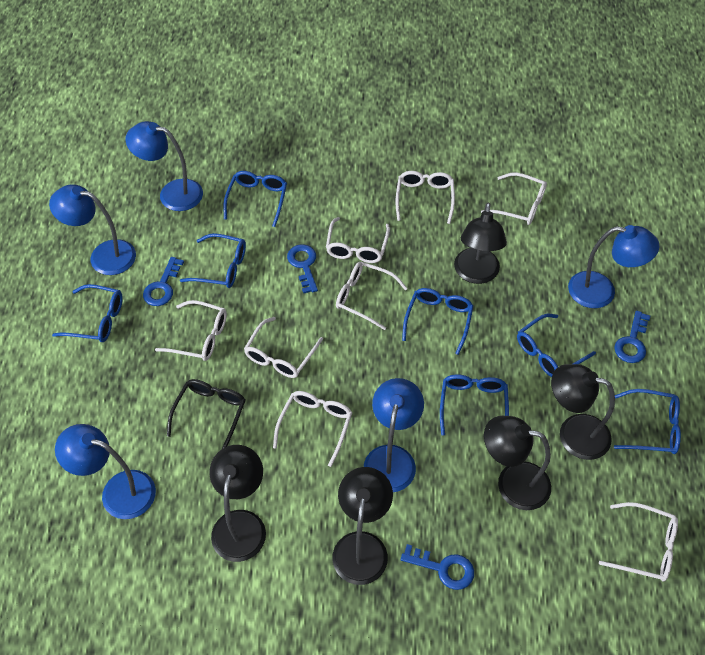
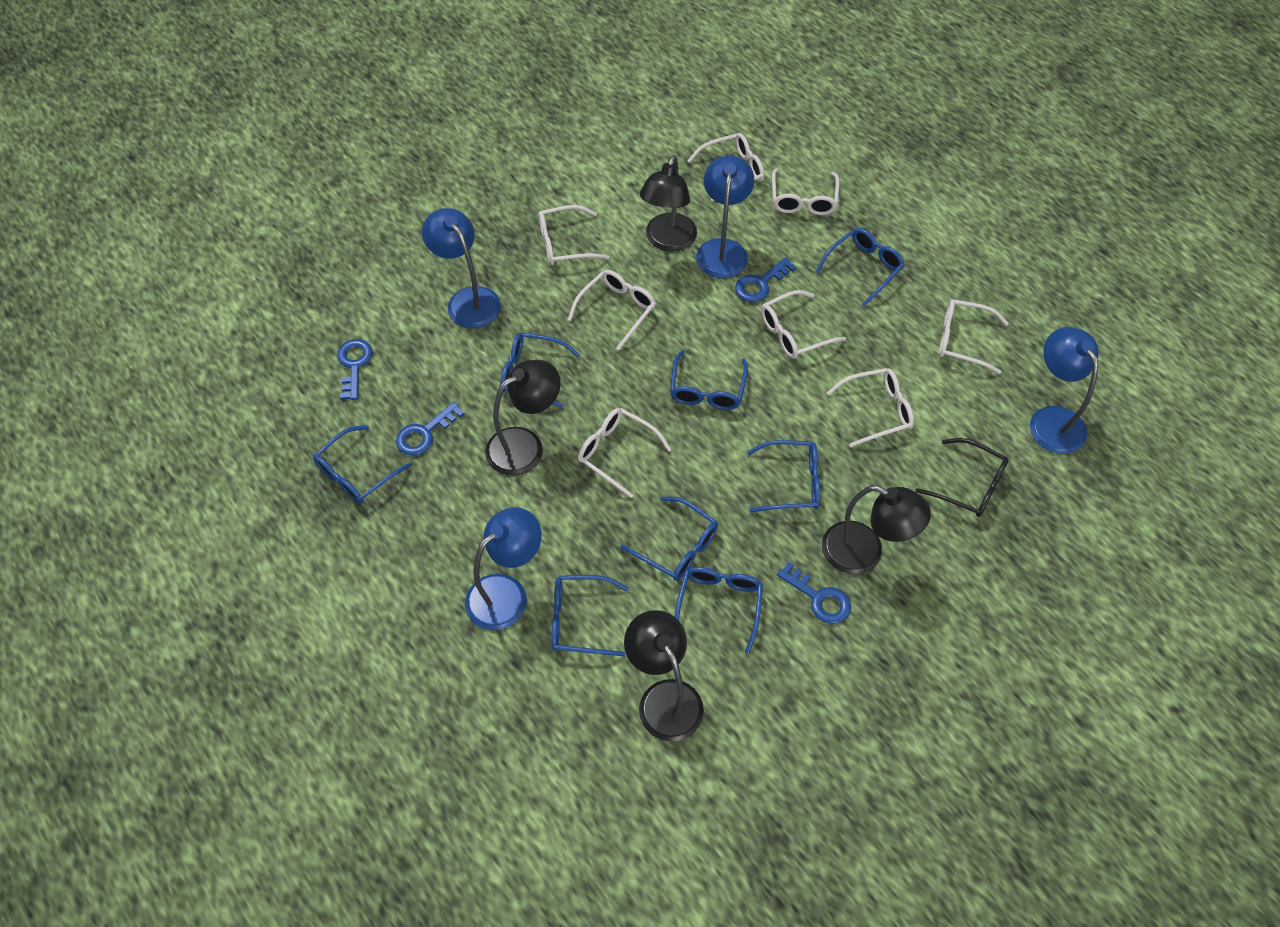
black lamp: 5 -> 4
blue glasses: 7 -> 8
blue lamp: 5 -> 4

